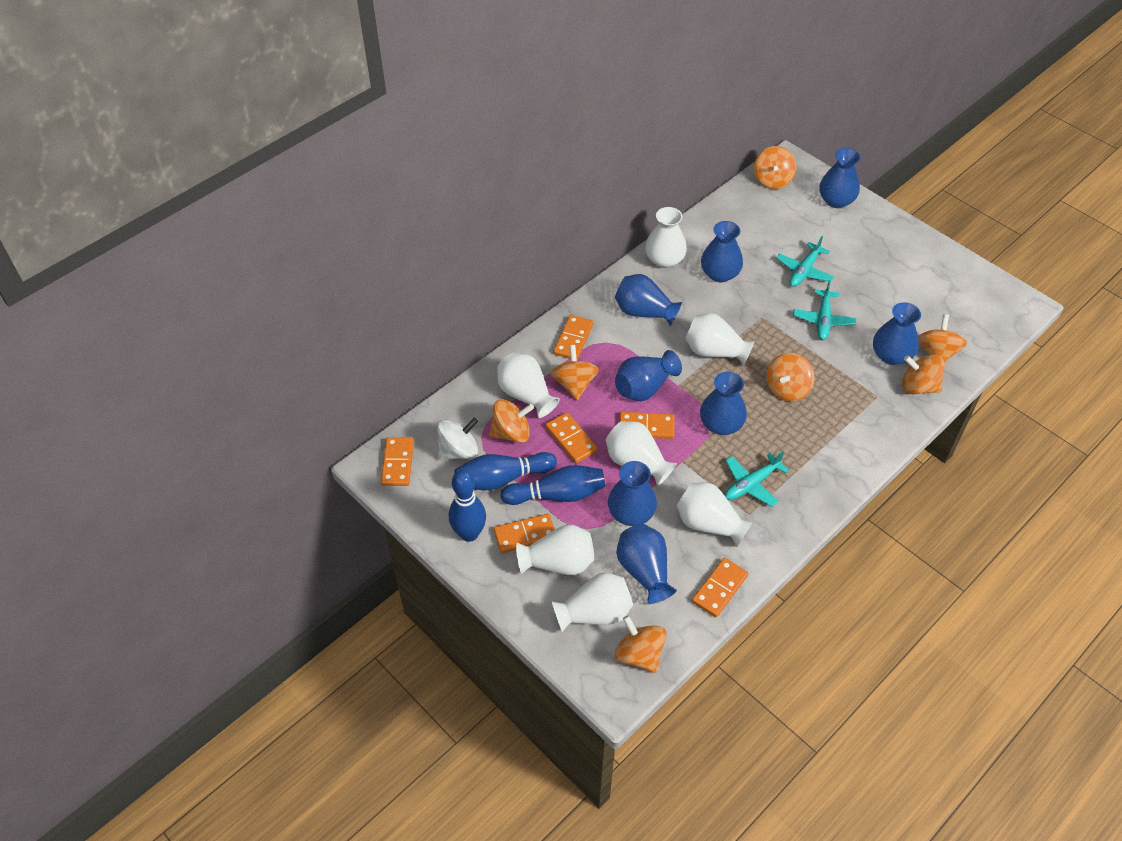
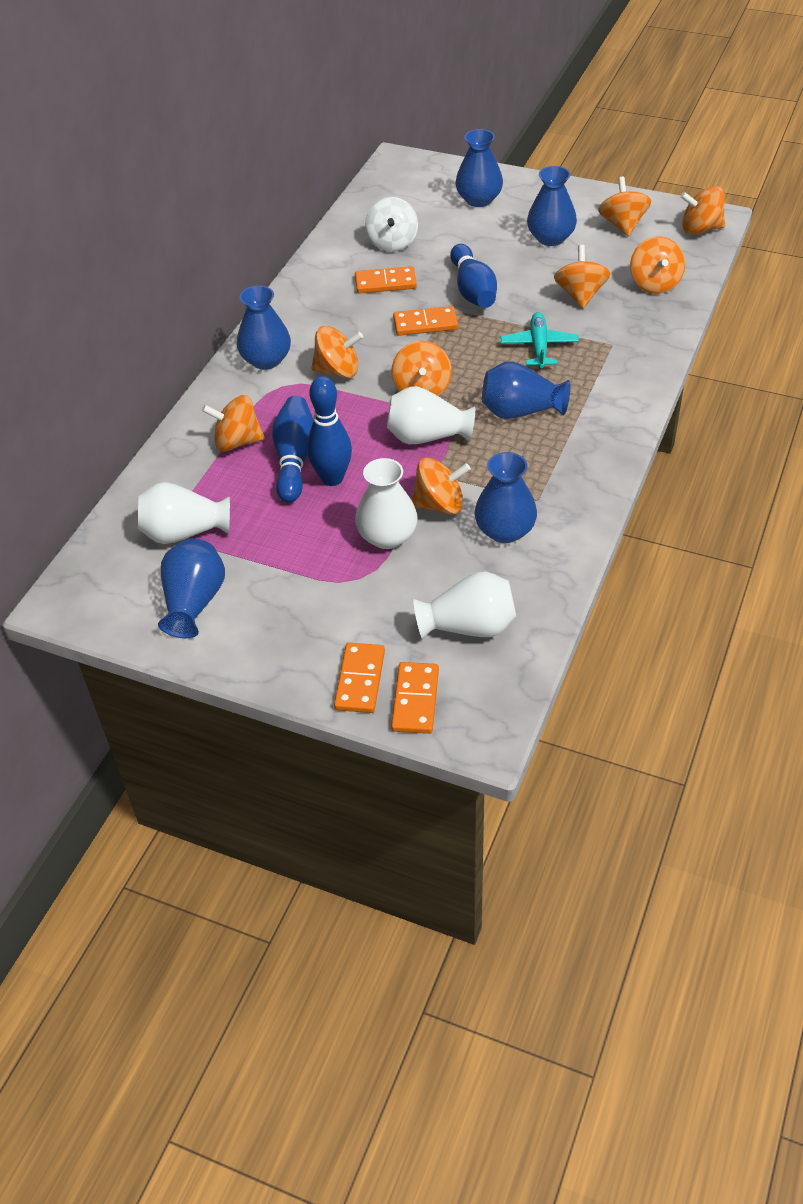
blue vase: 8 -> 6
orange domino: 6 -> 4
orange spinning top: 7 -> 8
turquoise plane: 3 -> 1
white vase: 7 -> 4

